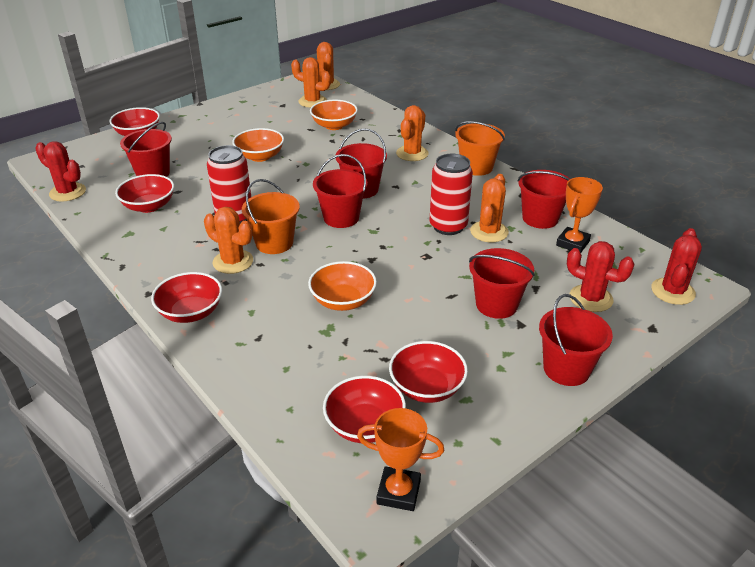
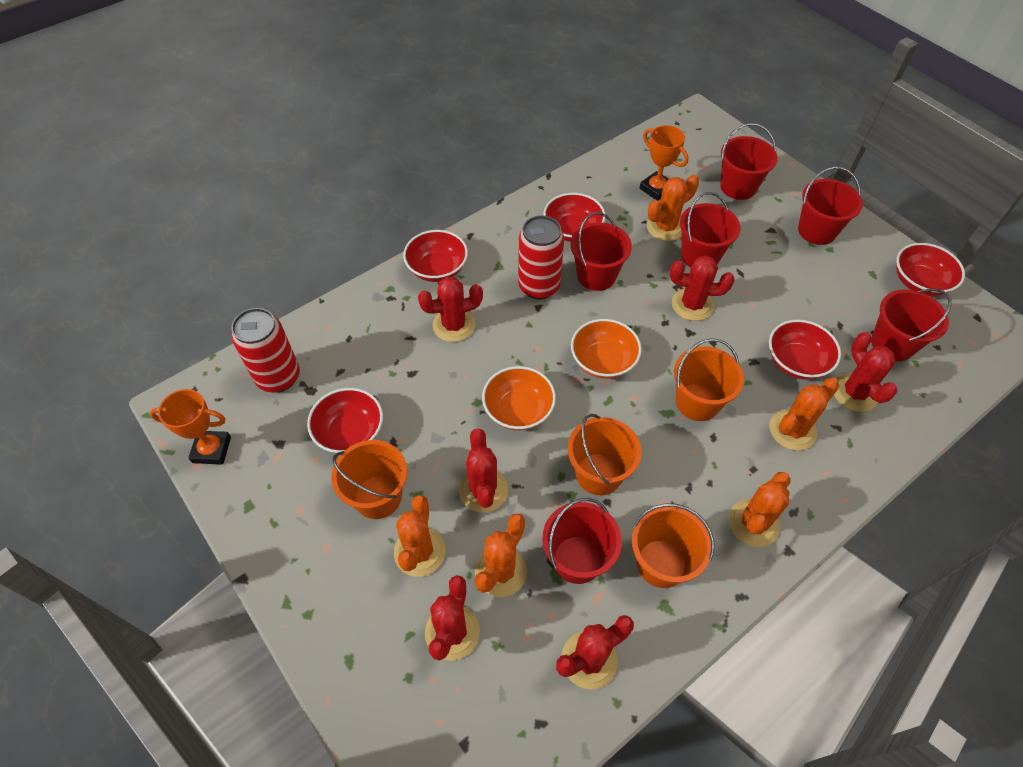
orange bowl: 3 -> 2
orange bucket: 2 -> 4
red cactus: 3 -> 6

